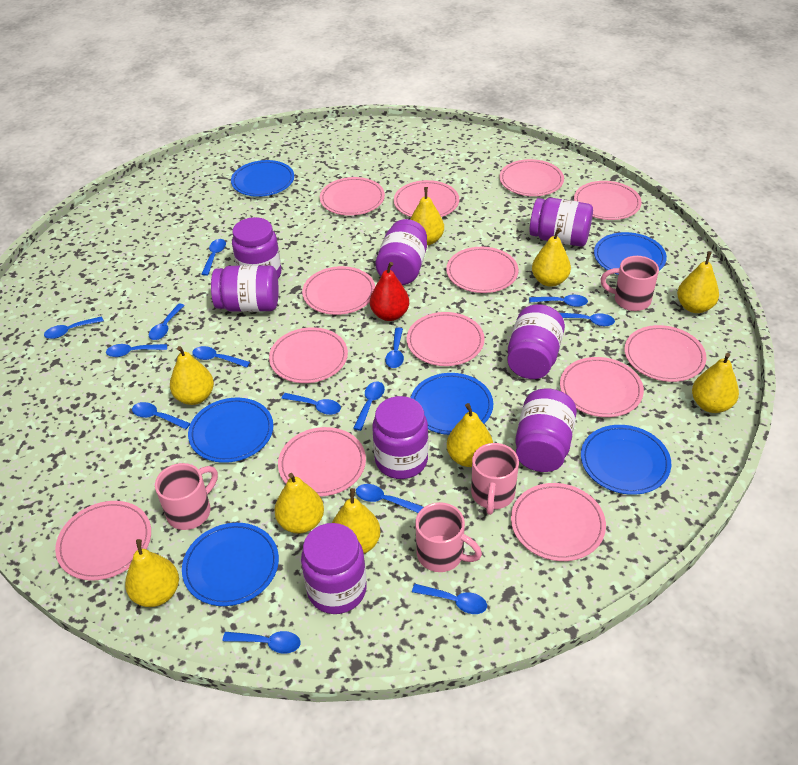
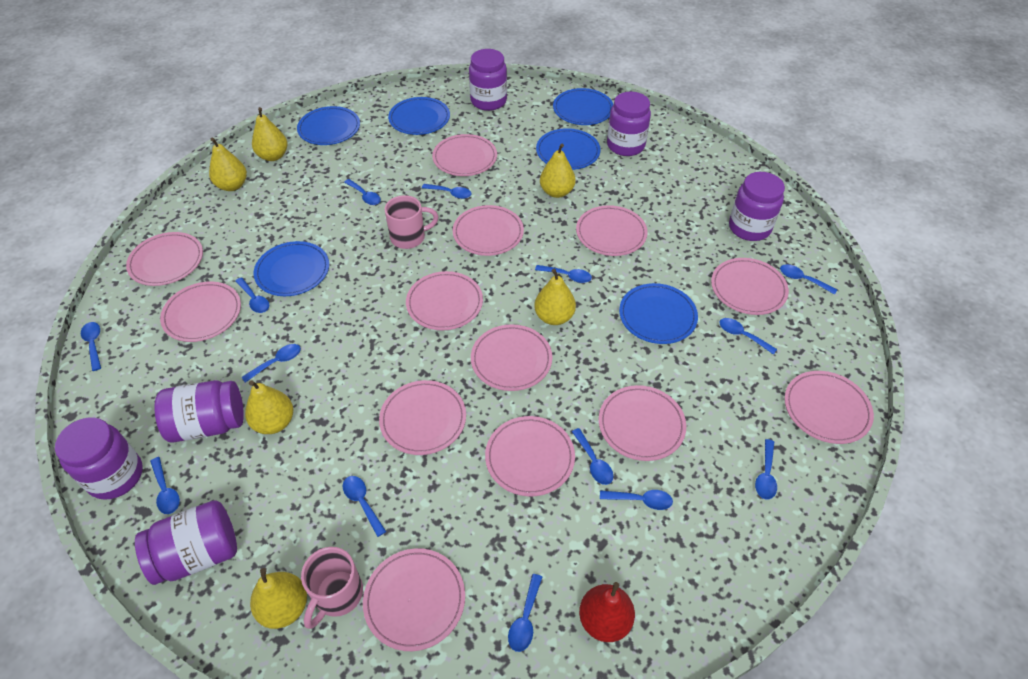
pink mug: 4 -> 2
purple jar: 8 -> 6
yellow pear: 9 -> 6

